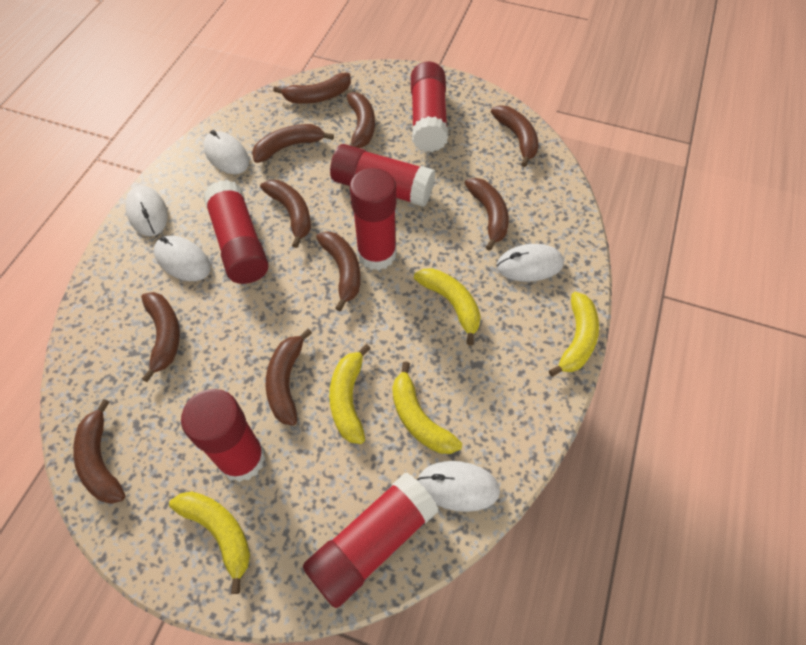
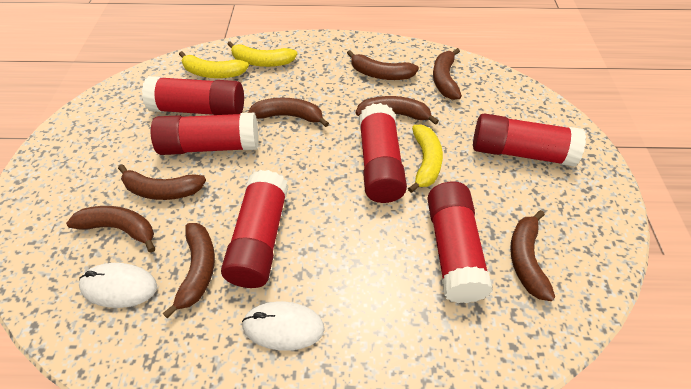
brown banana: 10 -> 8
white mouse: 5 -> 2
yellow banana: 5 -> 3

